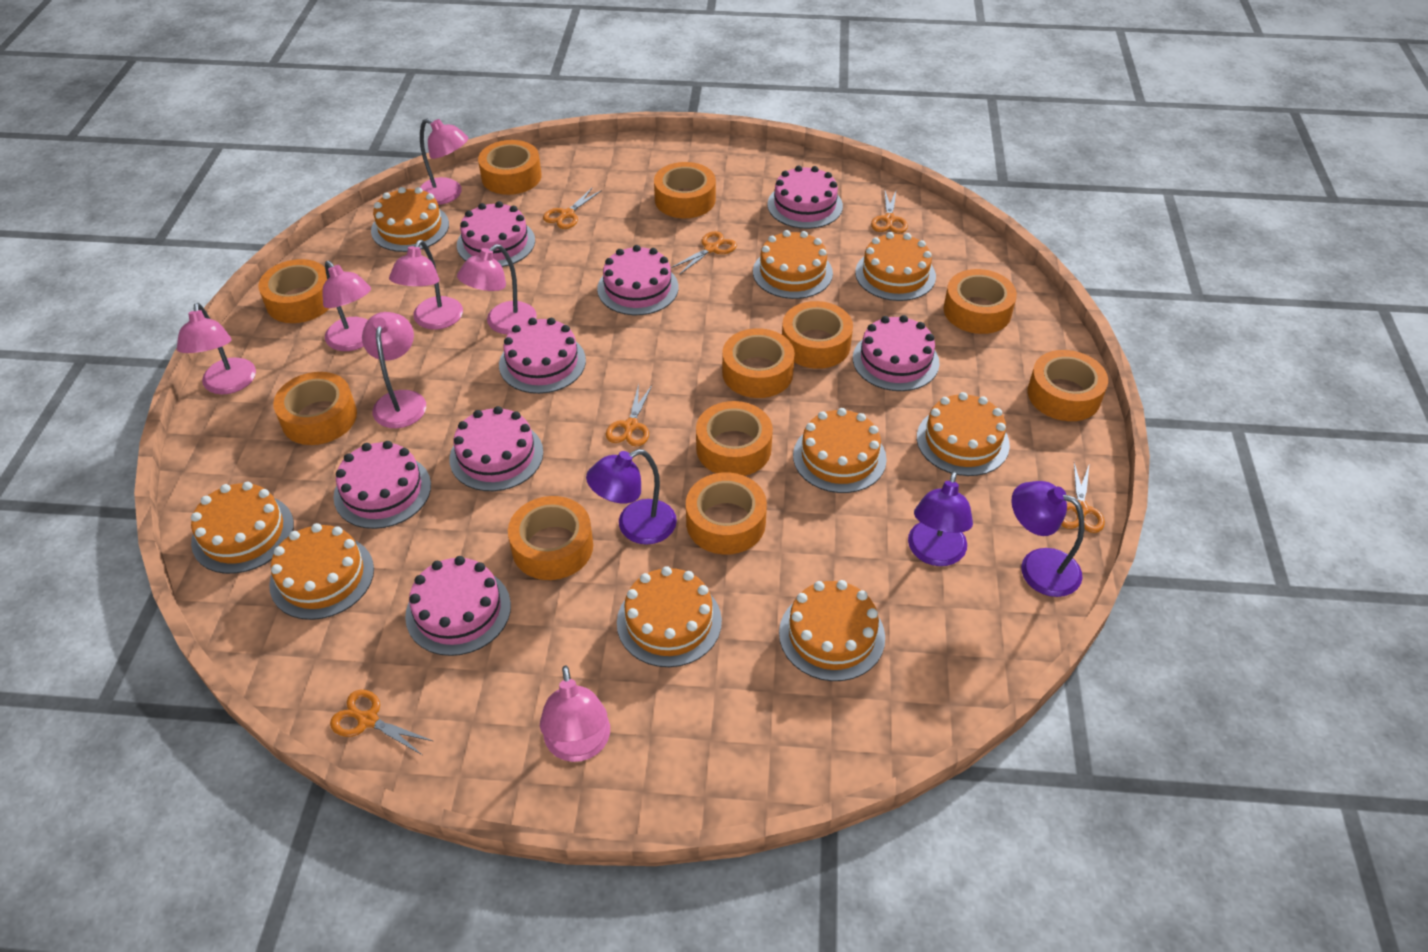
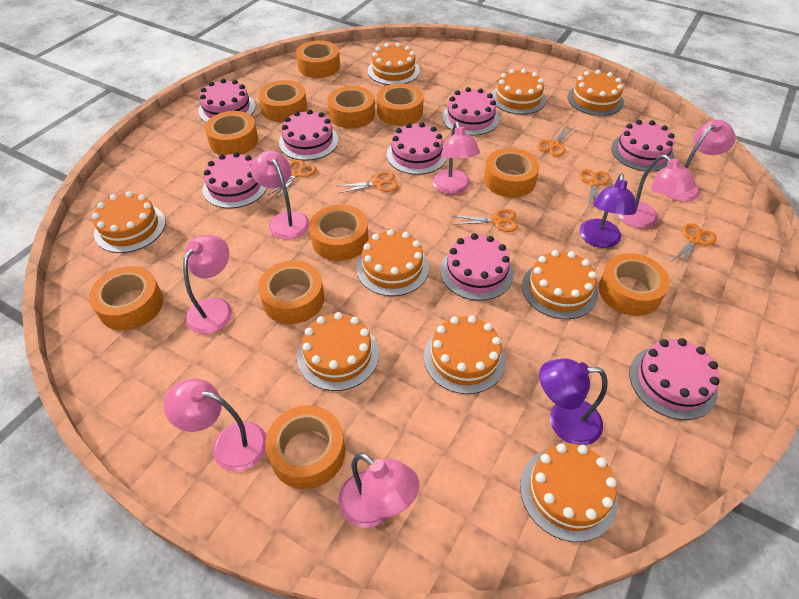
purple lamp: 3 -> 2

